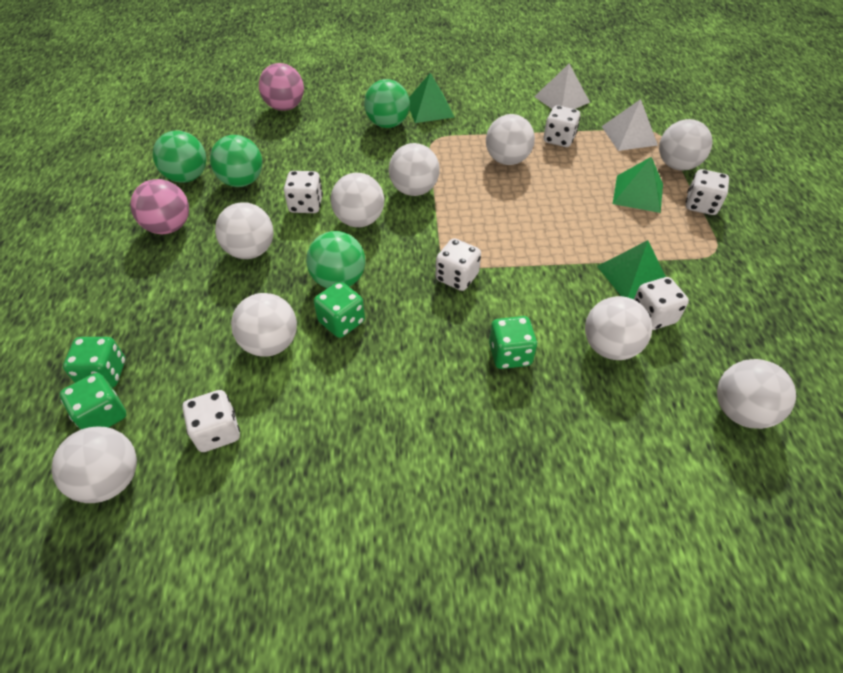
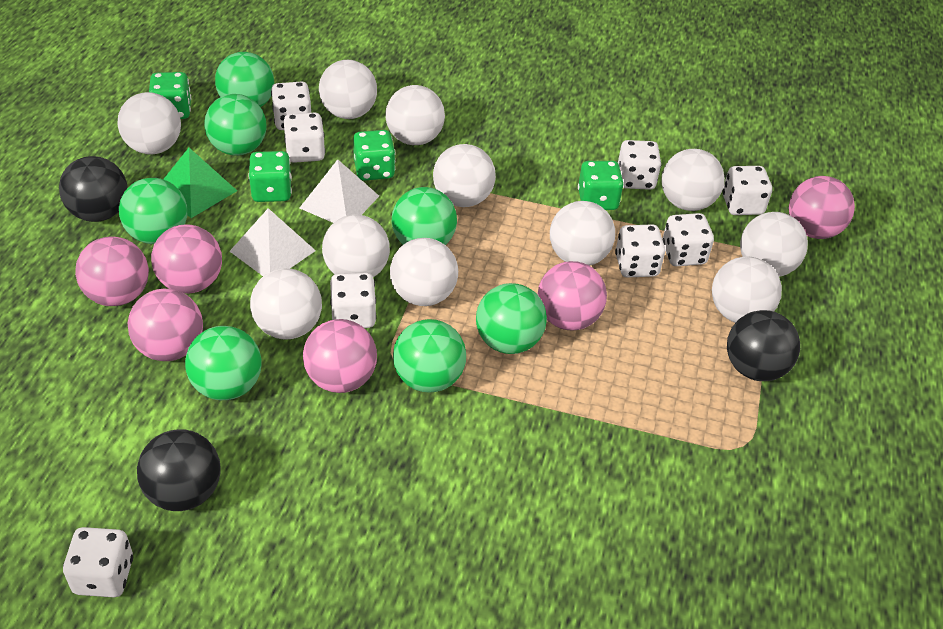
black ball: 0 -> 3
green ball: 4 -> 7
green pyramid: 3 -> 1
pink ball: 2 -> 6
white ball: 9 -> 11
white dice: 6 -> 8

